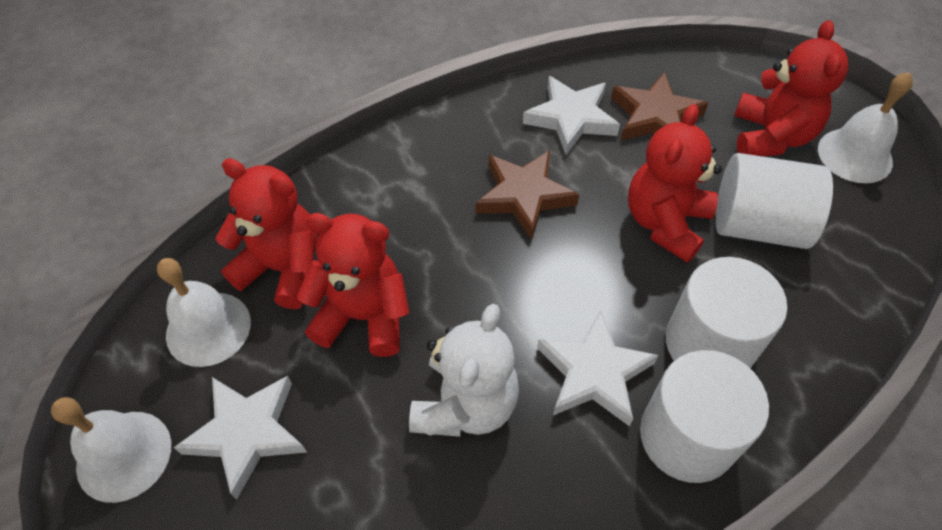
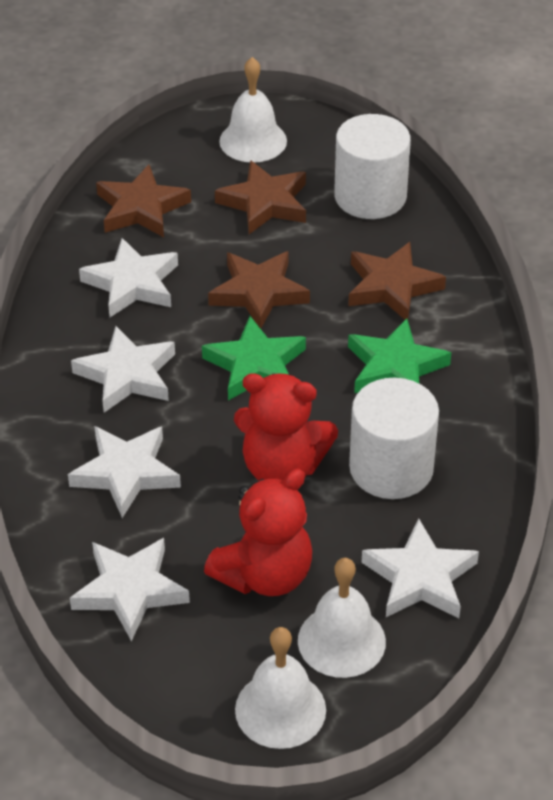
brown star: 2 -> 4
green star: 0 -> 2
red teddy bear: 4 -> 2
white cylinder: 3 -> 2
white star: 3 -> 5
white teddy bear: 1 -> 0

